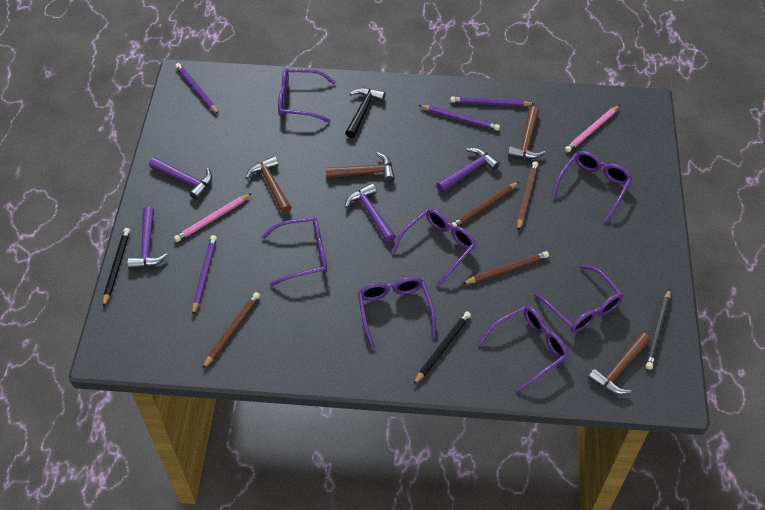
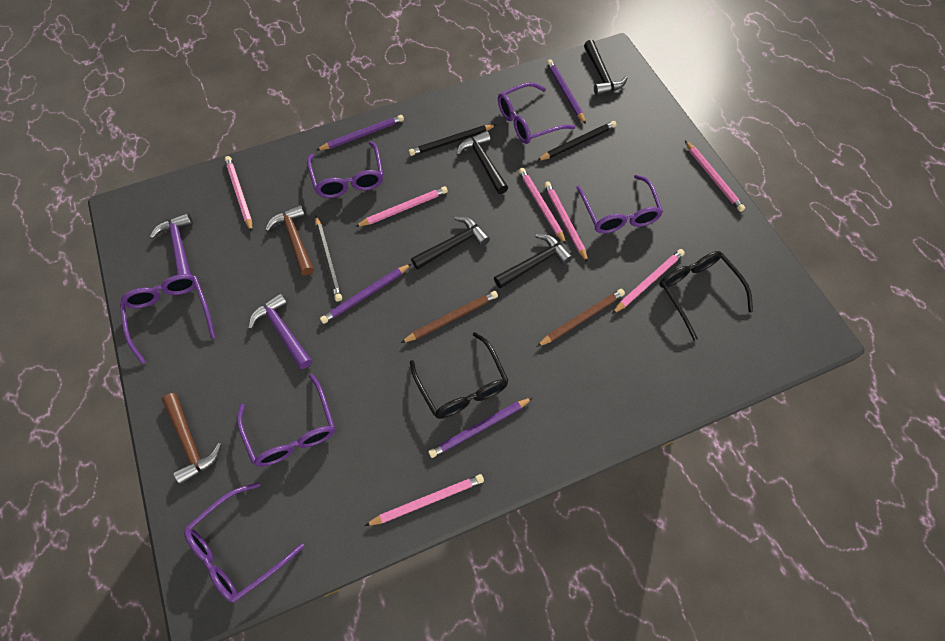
black glasses: 0 -> 2
black hammer: 1 -> 4
brown hammer: 4 -> 2
brown pencil: 4 -> 2
pink pencil: 2 -> 7
purple glasses: 7 -> 6
purple hammer: 4 -> 2

